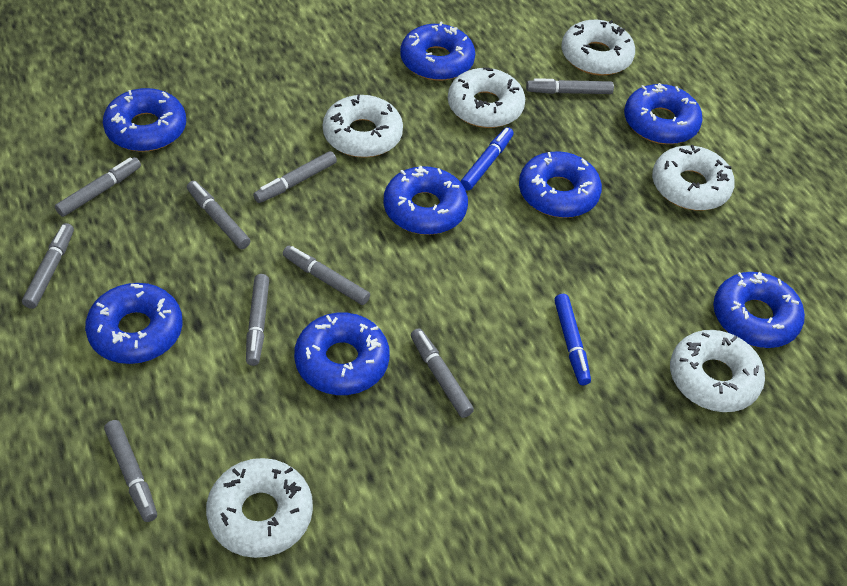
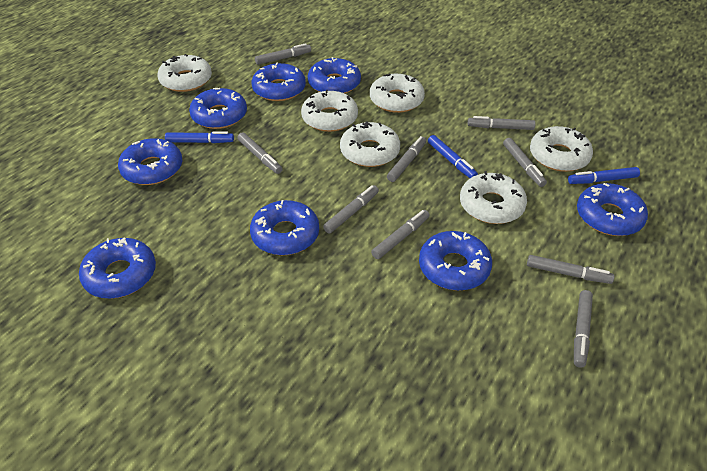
blue marker: 2 -> 3

